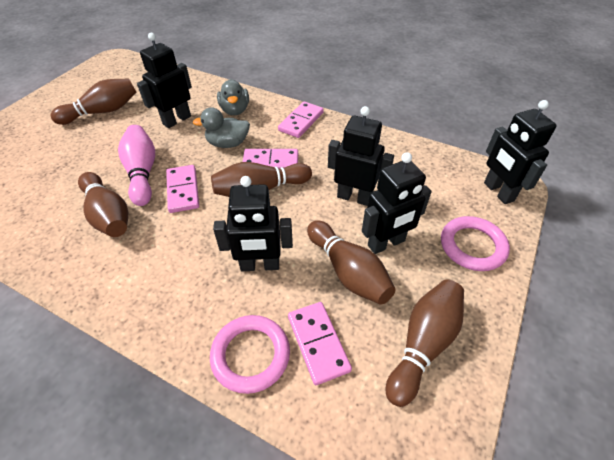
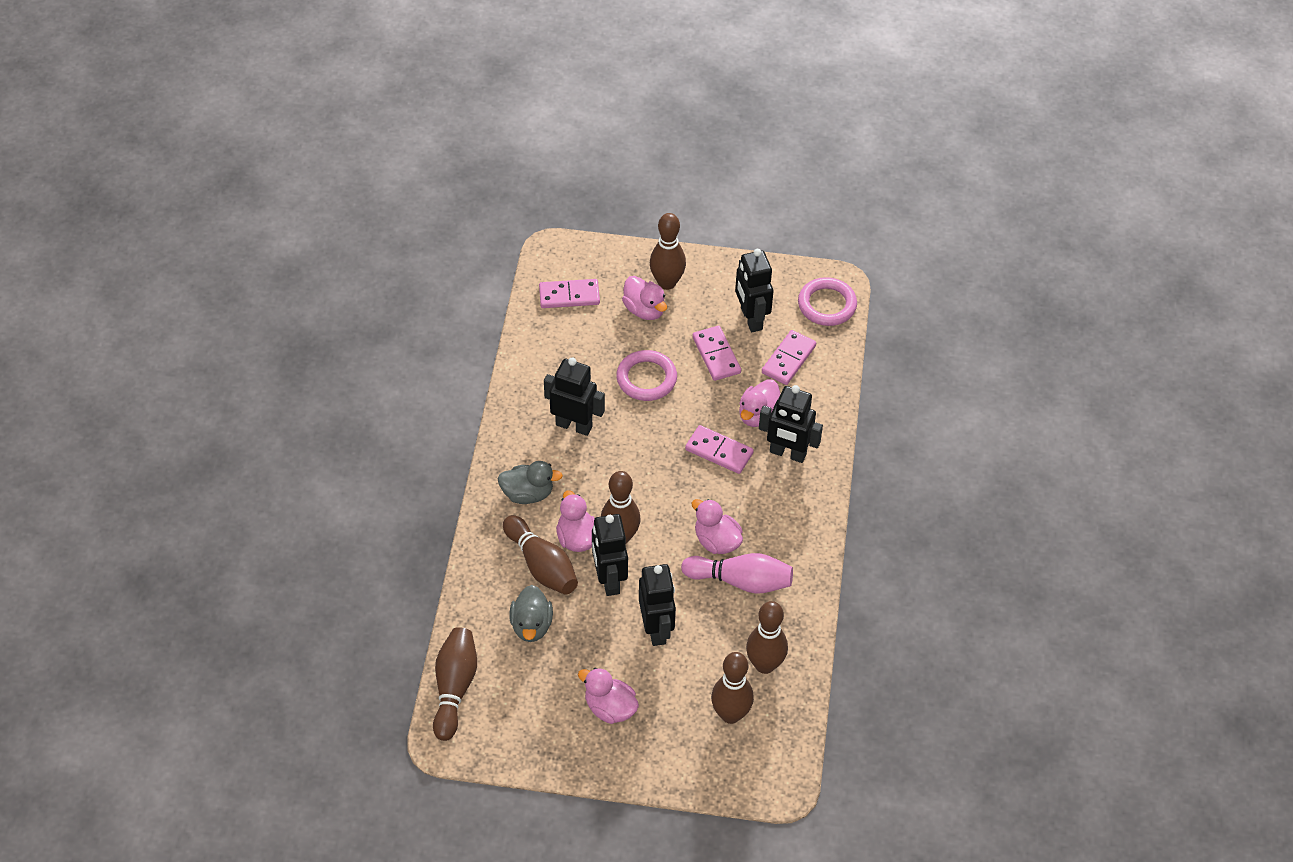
brown bowling pin: 5 -> 6
pink duck: 0 -> 5

